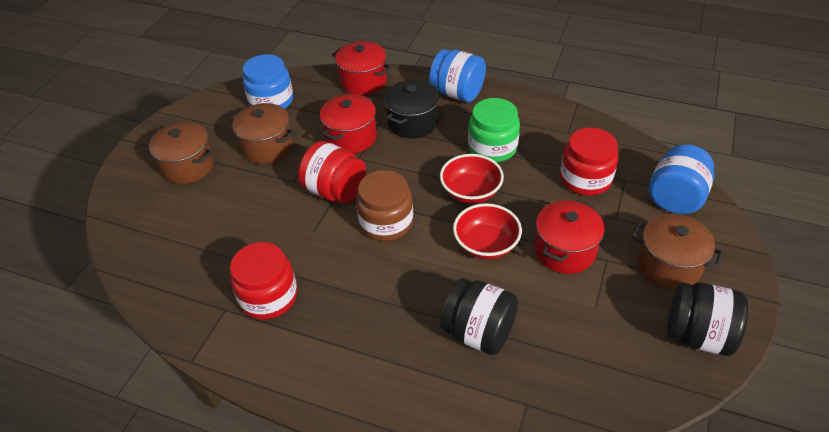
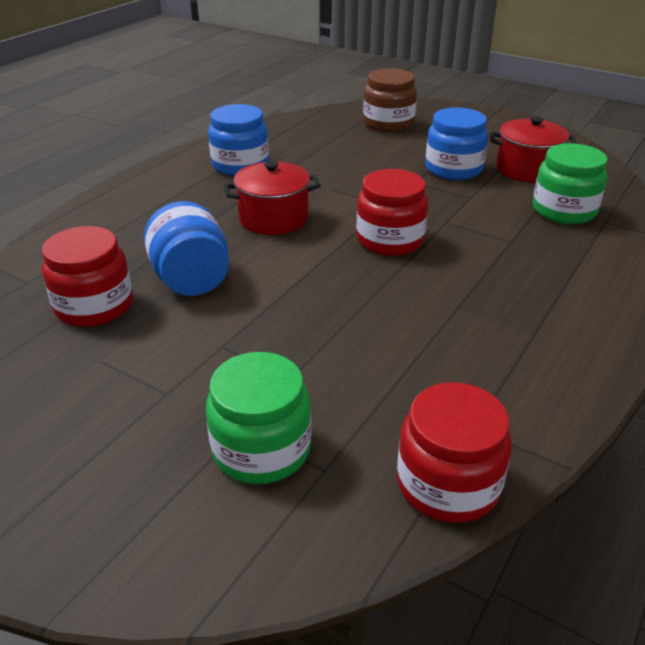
black jar: 2 -> 0
black pot: 1 -> 0
brown pot: 3 -> 0
green jar: 1 -> 2
red bowl: 2 -> 0
red pot: 3 -> 2

